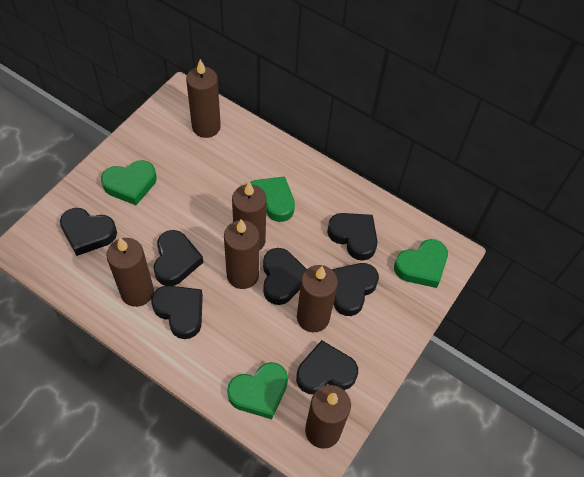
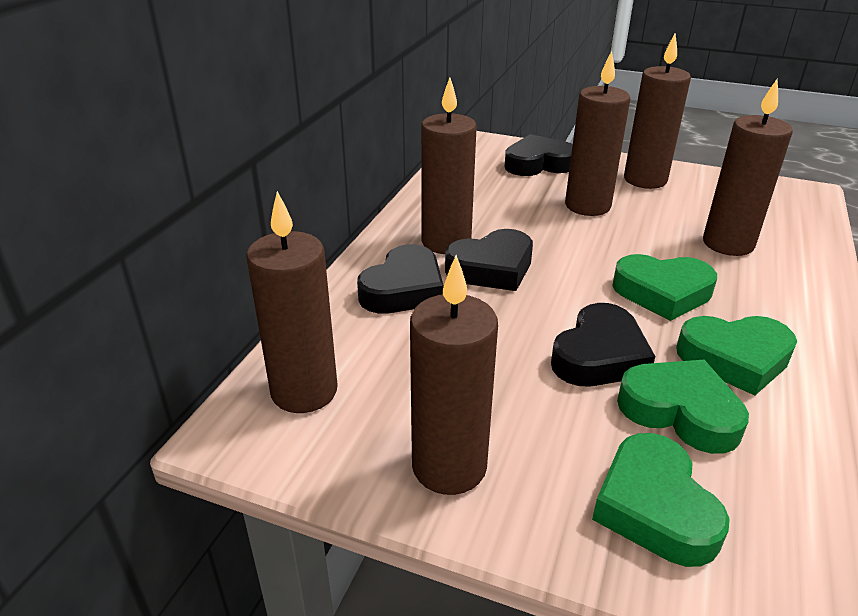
black heart: 7 -> 4

